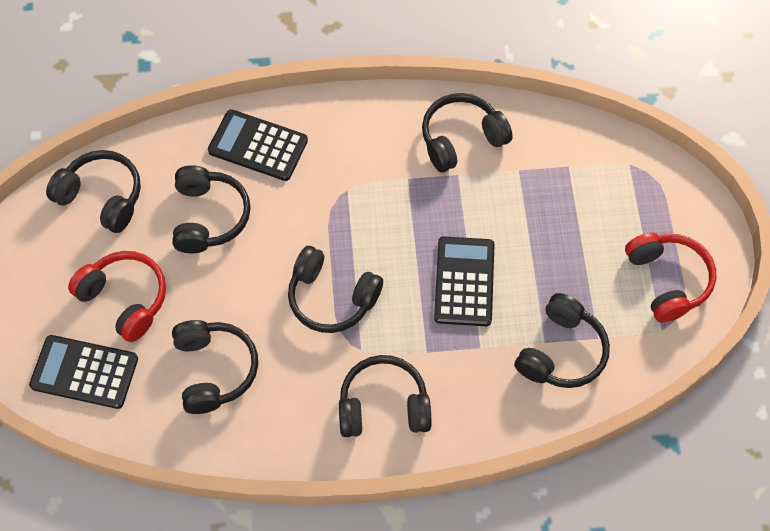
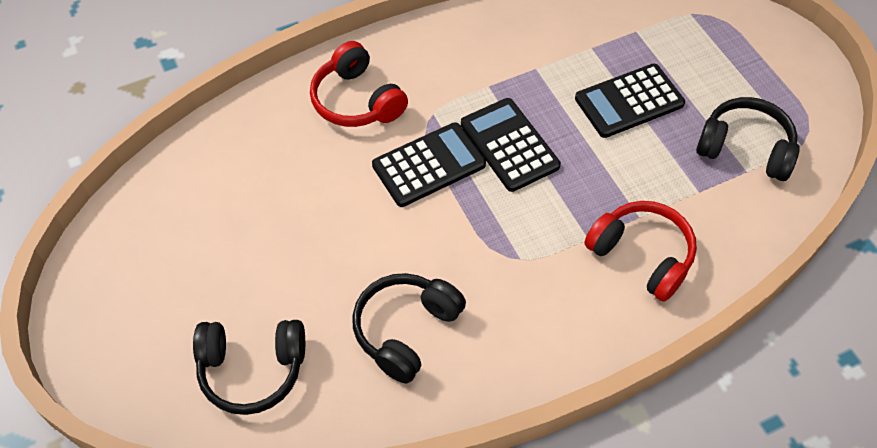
black headphones: 7 -> 3

